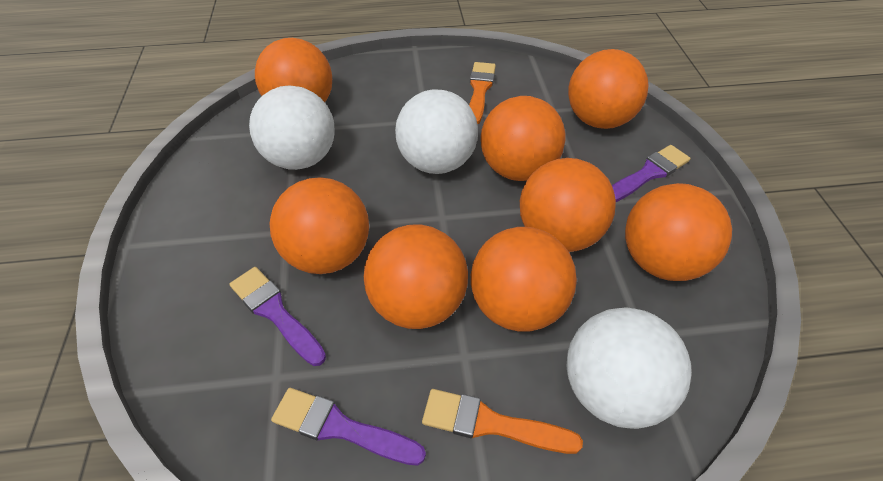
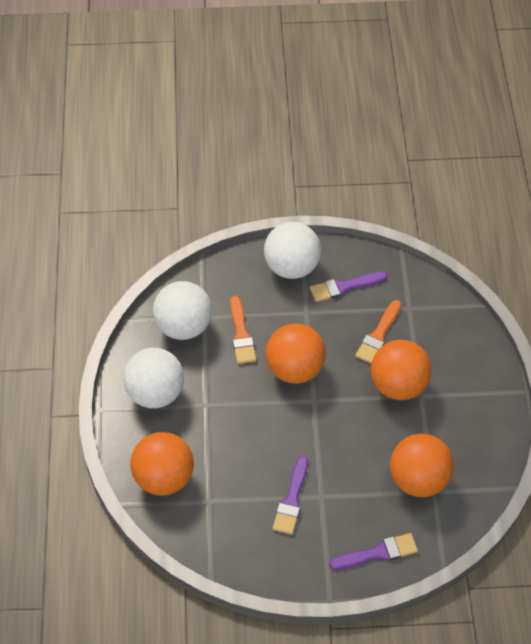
orange ball: 8 -> 4

